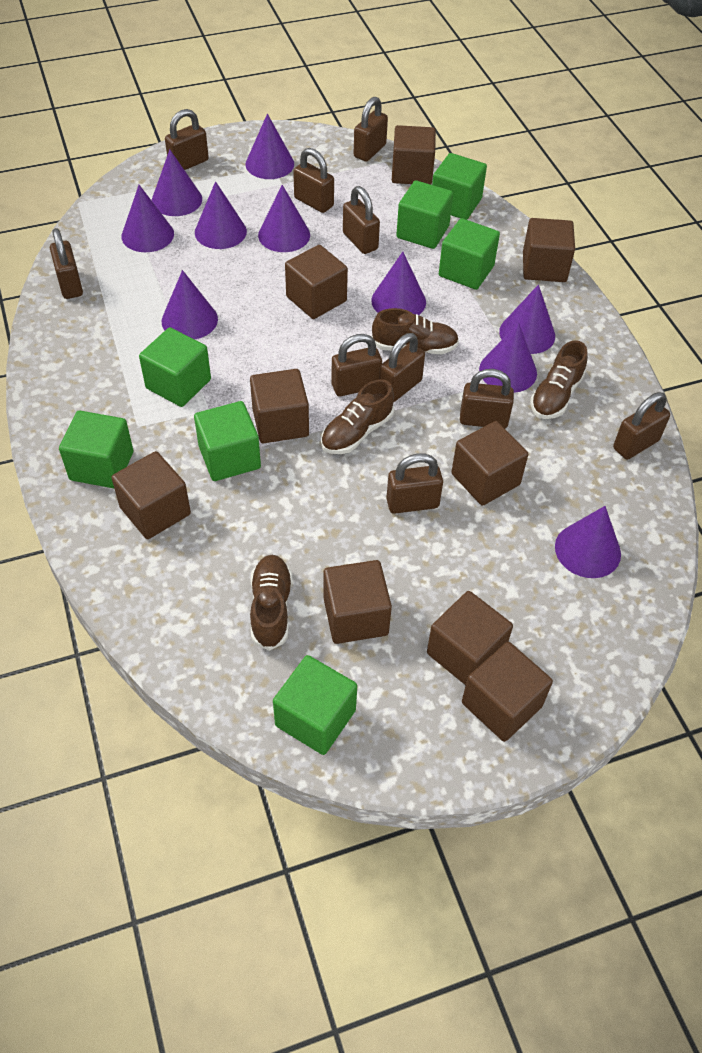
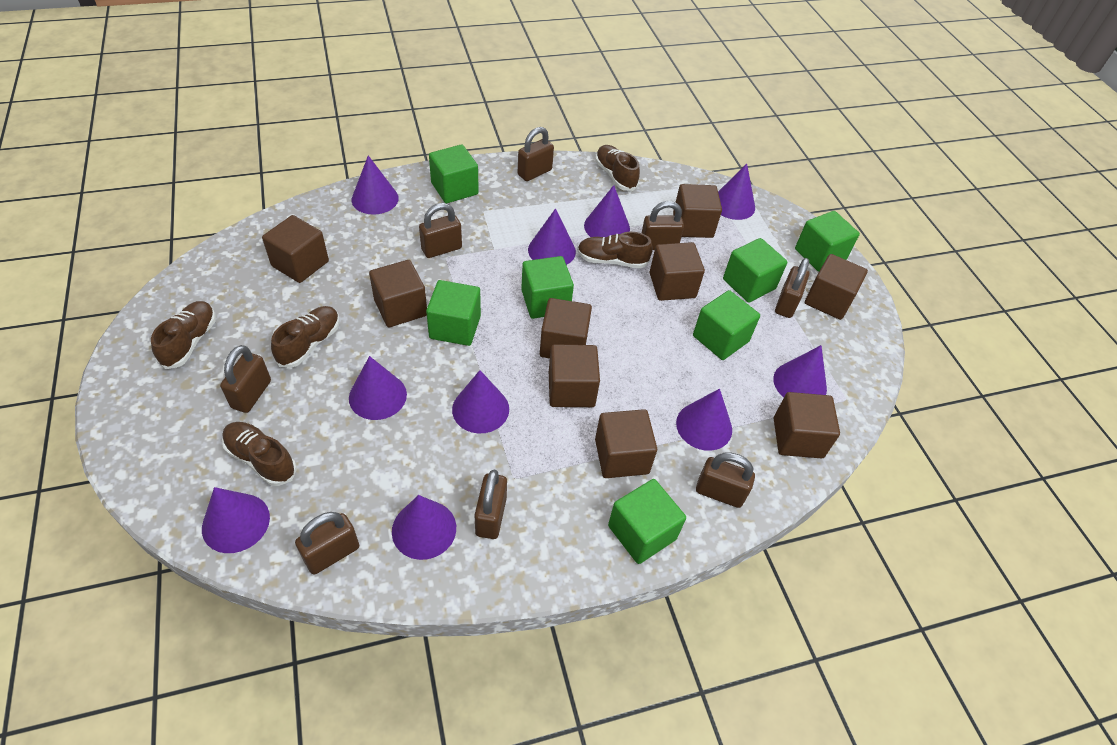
brown padlock: 10 -> 8
brown shoe: 4 -> 5

